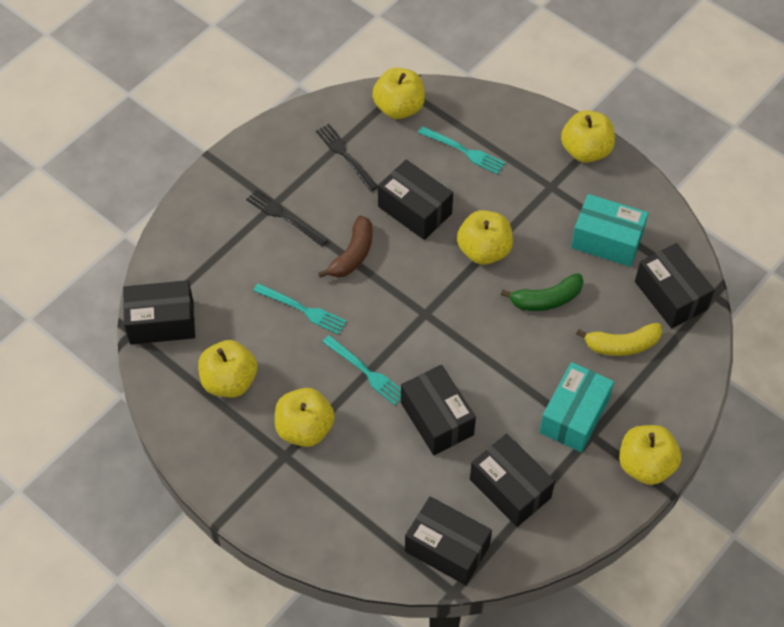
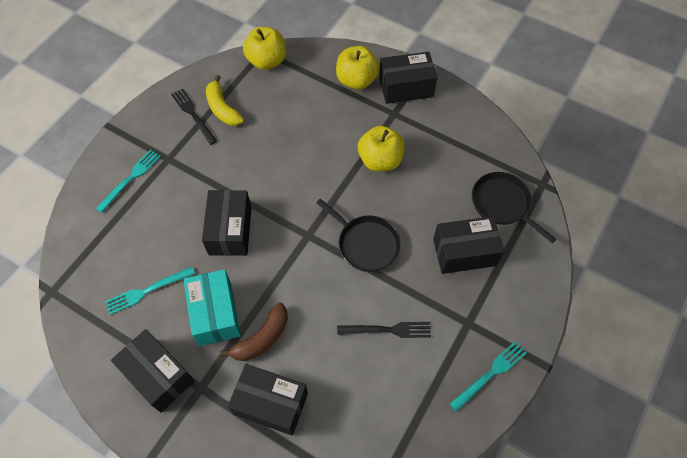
black box: 6 -> 5
black pan: 0 -> 2
green banana: 1 -> 0
turquoise box: 2 -> 1
yellow apple: 6 -> 3

